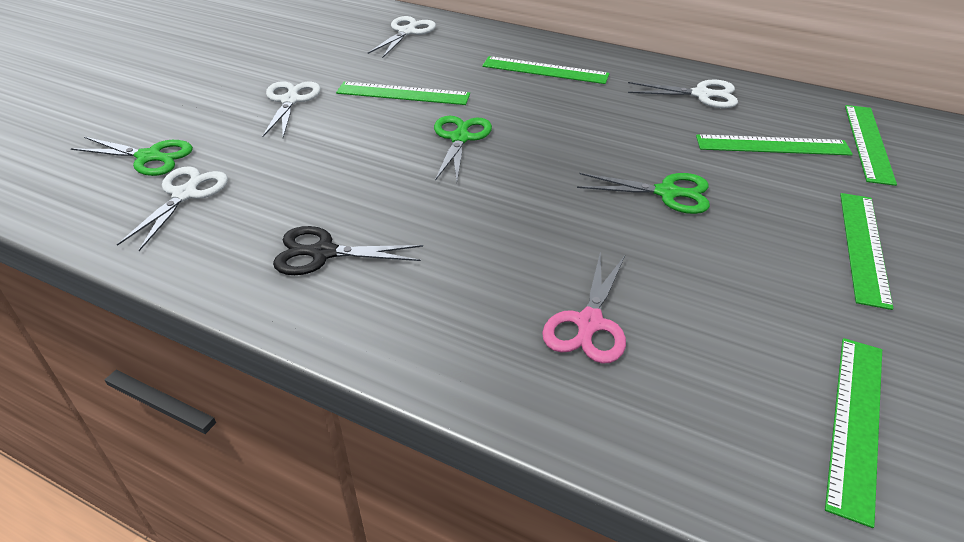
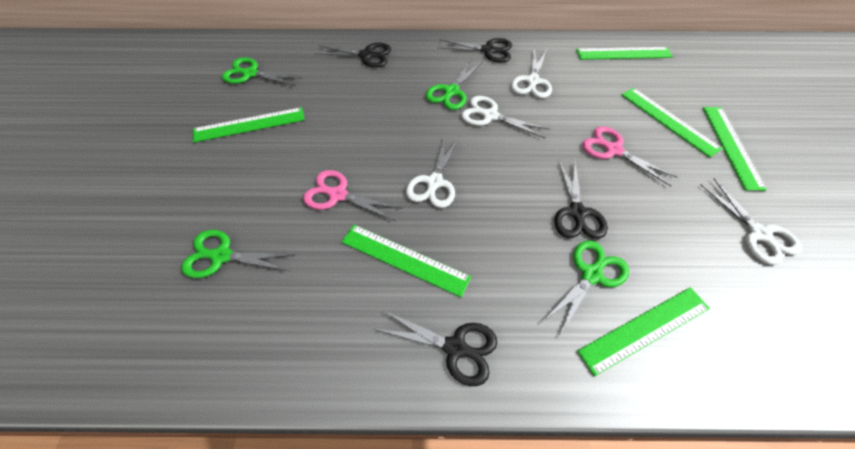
black scissors: 1 -> 4
green scissors: 3 -> 4
pink scissors: 1 -> 2

